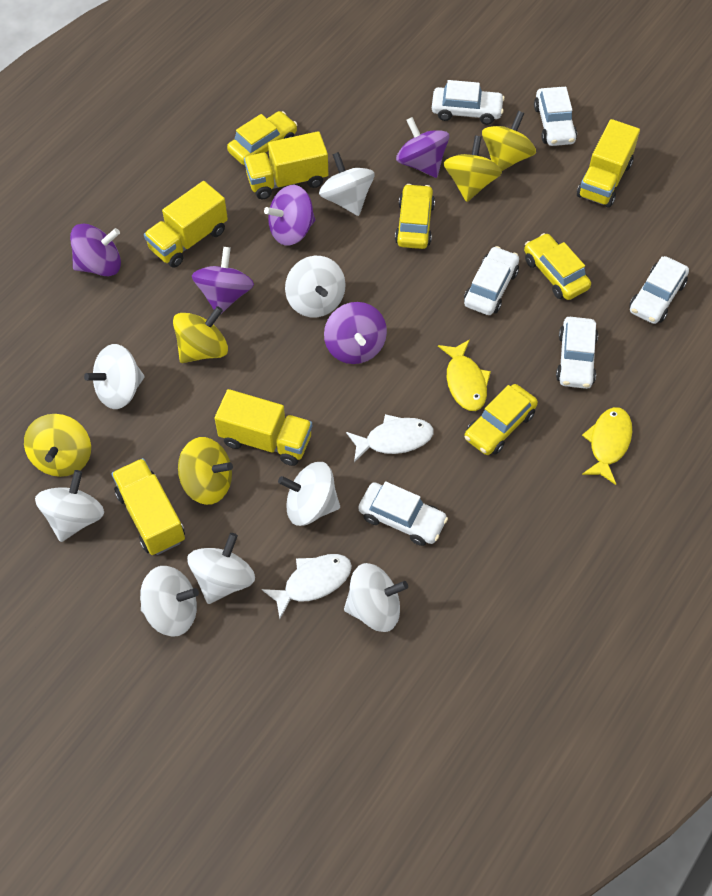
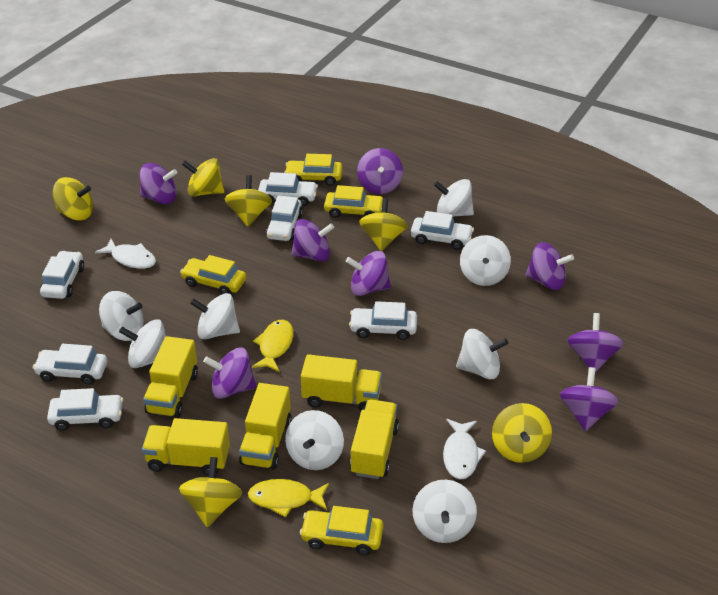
purple spinning top: 5 -> 8
white car: 6 -> 7
yellow spinning top: 5 -> 6

